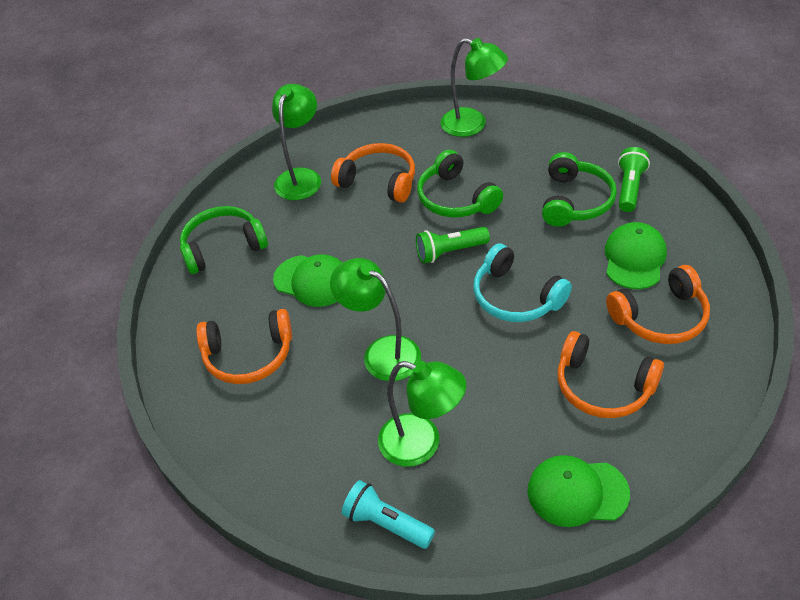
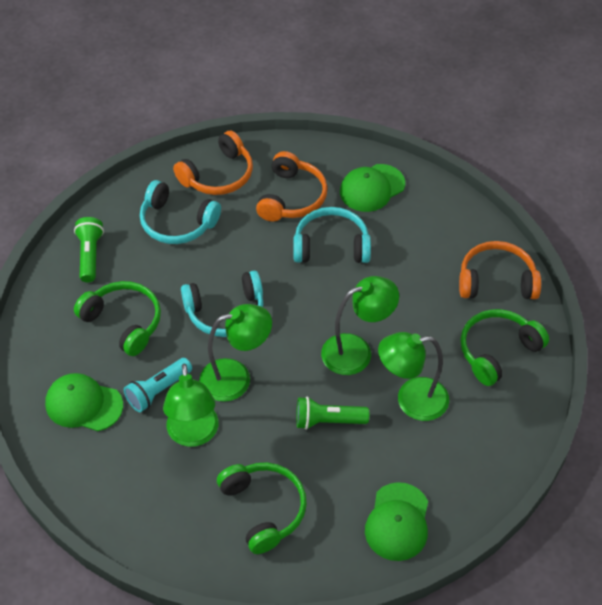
orange headphones: 4 -> 3
turquoise headphones: 1 -> 3

